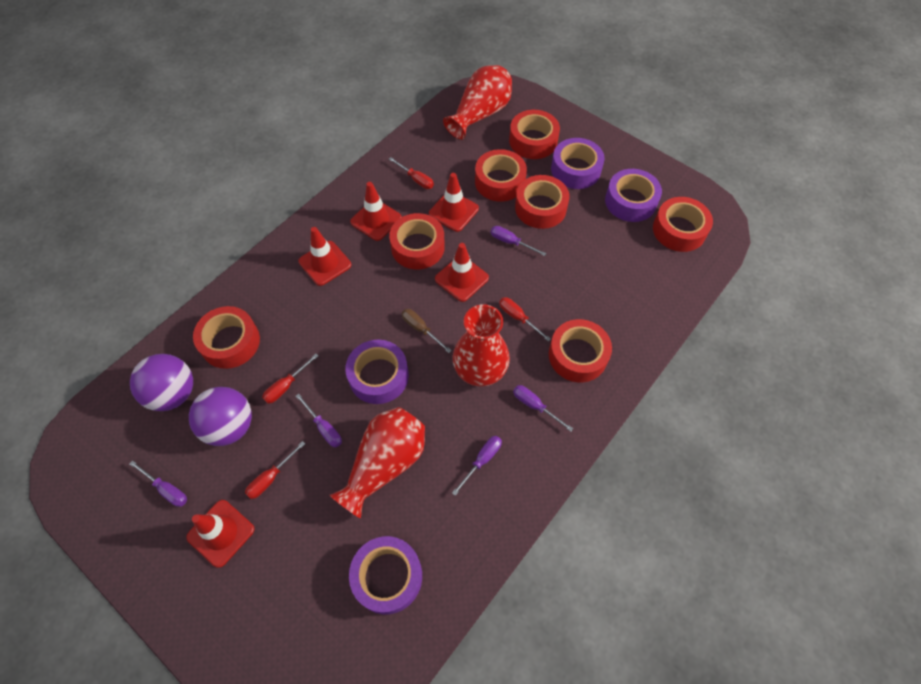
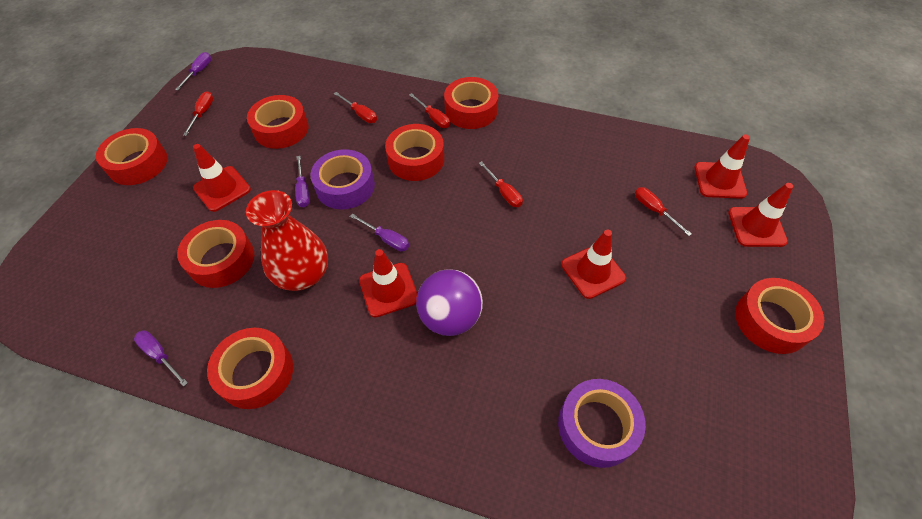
brown screwdriver: 1 -> 0
purple ball: 2 -> 1
purple screwdriver: 5 -> 4
purple tape: 4 -> 2
red screwdriver: 4 -> 5
red vase: 3 -> 1

